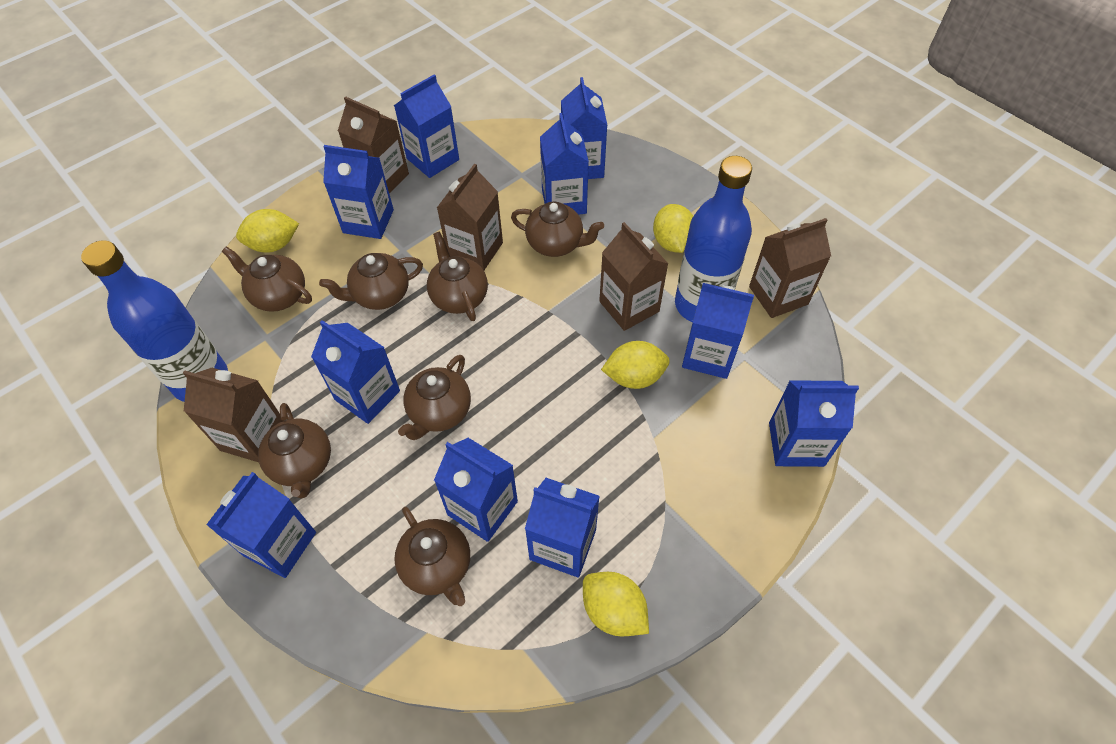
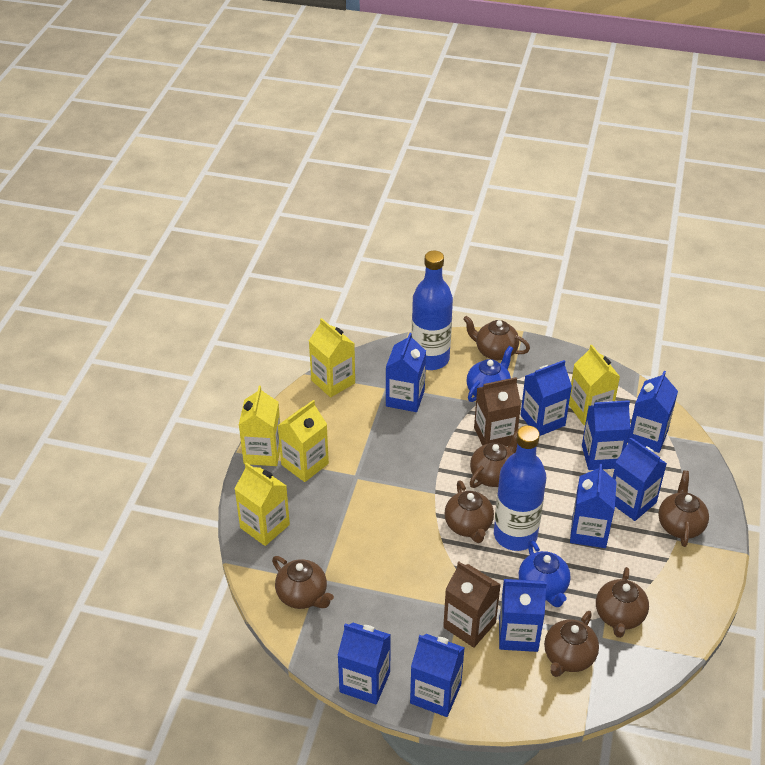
blue carton: 10 -> 9
blue teapot: 0 -> 2
brown carton: 5 -> 2
yellow carton: 0 -> 5
yellow lemon: 4 -> 0

